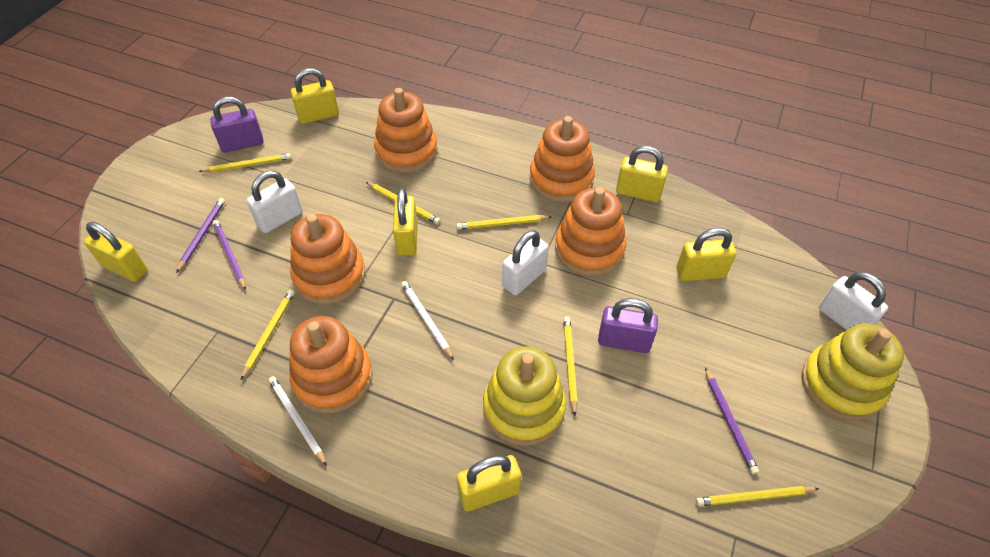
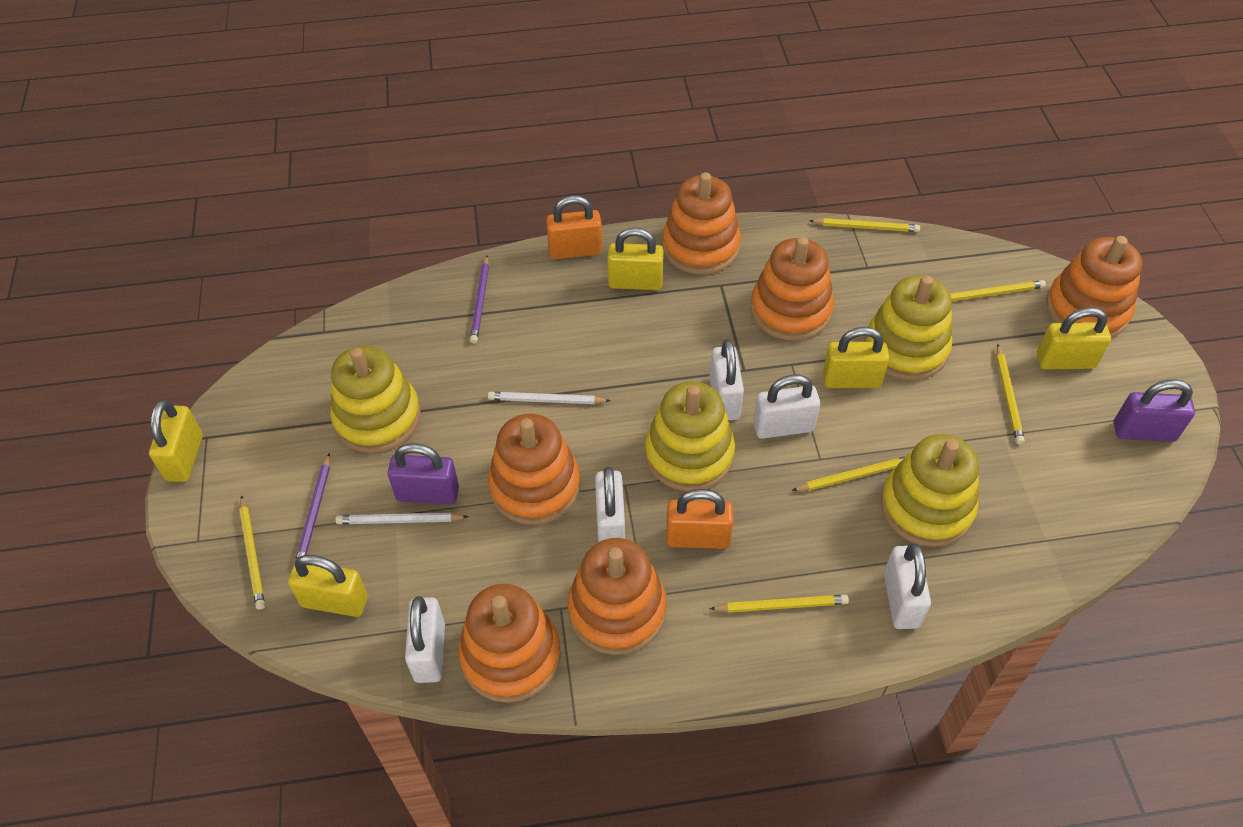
orange padlock: 0 -> 2
orange stacking toy: 5 -> 6
purple pencil: 3 -> 2
white padlock: 3 -> 5
yellow padlock: 6 -> 5
yellow stacking toy: 2 -> 4

